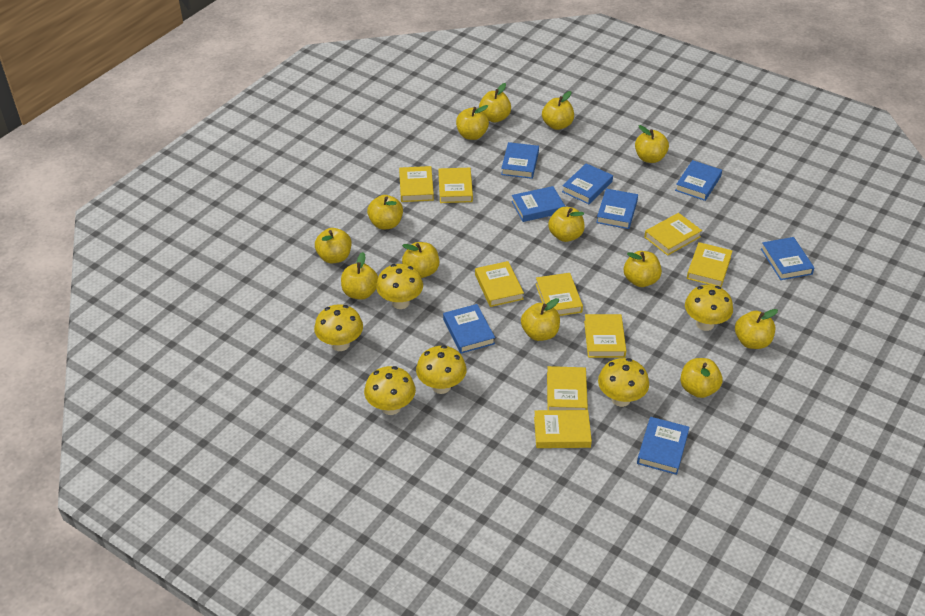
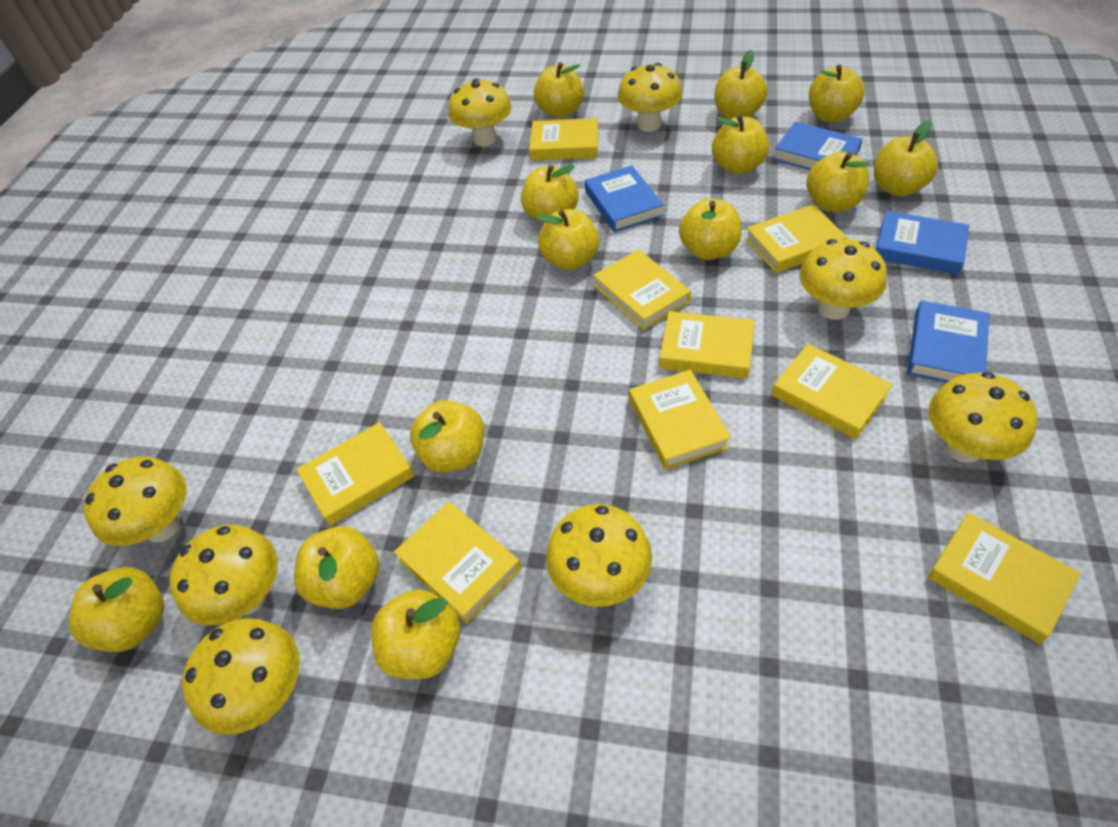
blue book: 8 -> 4
yellow mushroom: 6 -> 8

